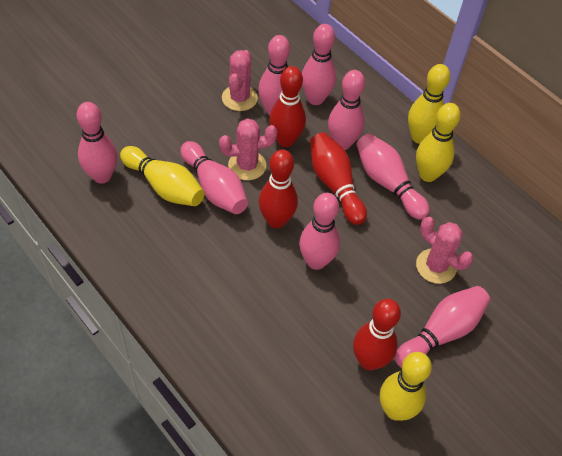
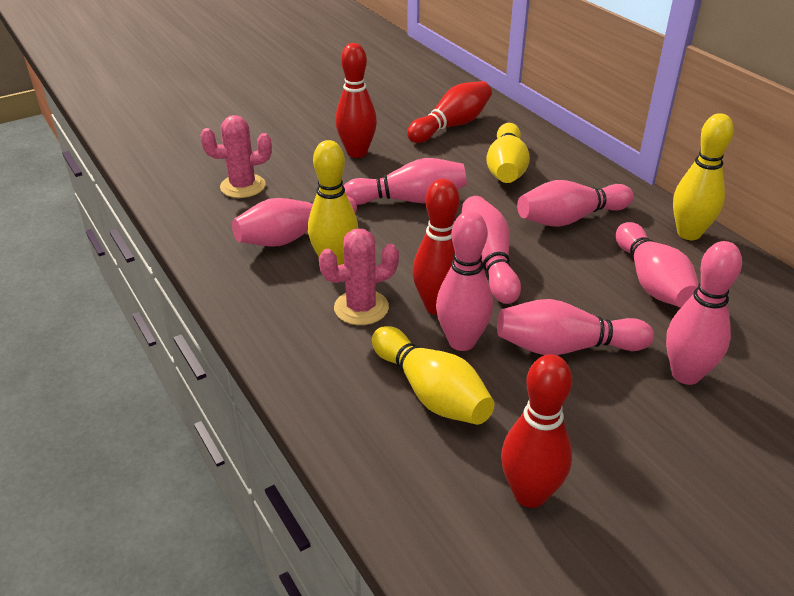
pink cactus: 3 -> 2

